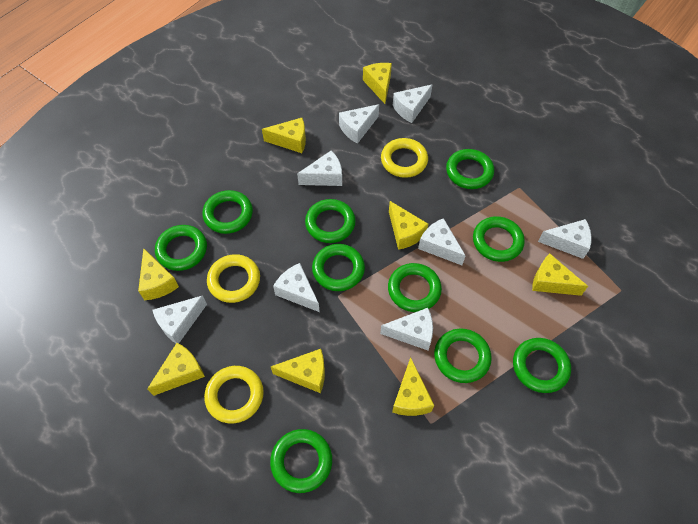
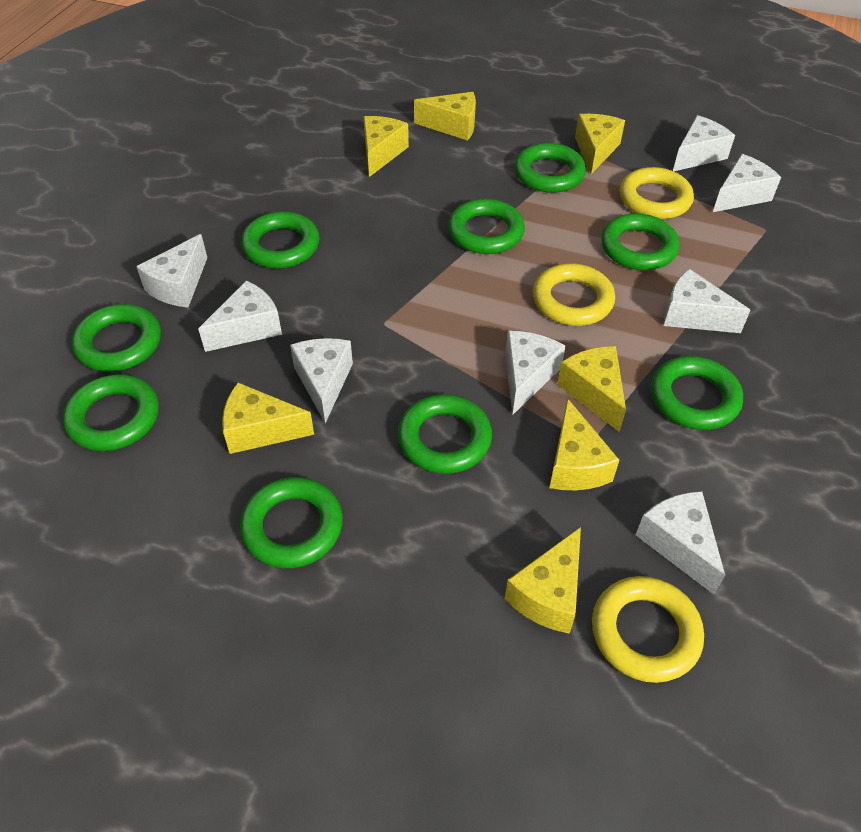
green ring: 10 -> 9
yellow cheese: 8 -> 7

